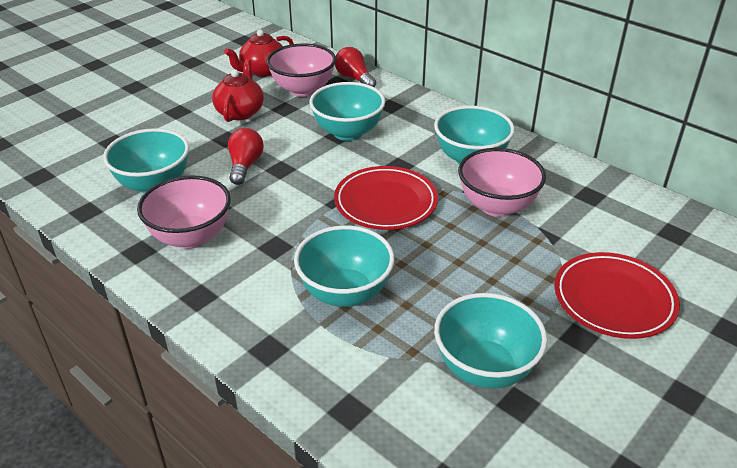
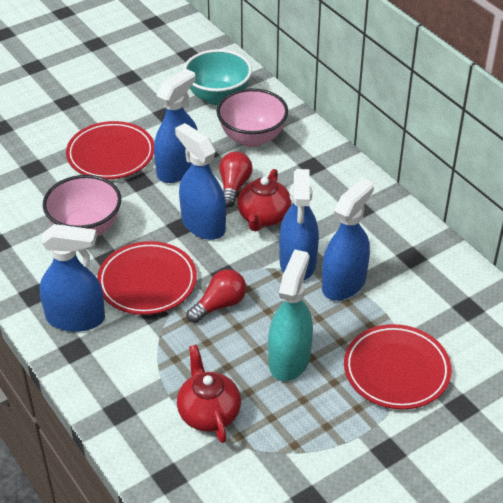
blue spray bottle: 0 -> 5
pink bowl: 3 -> 2
red plate: 2 -> 3
turquoise bowl: 5 -> 1
turquoise spray bottle: 0 -> 1

